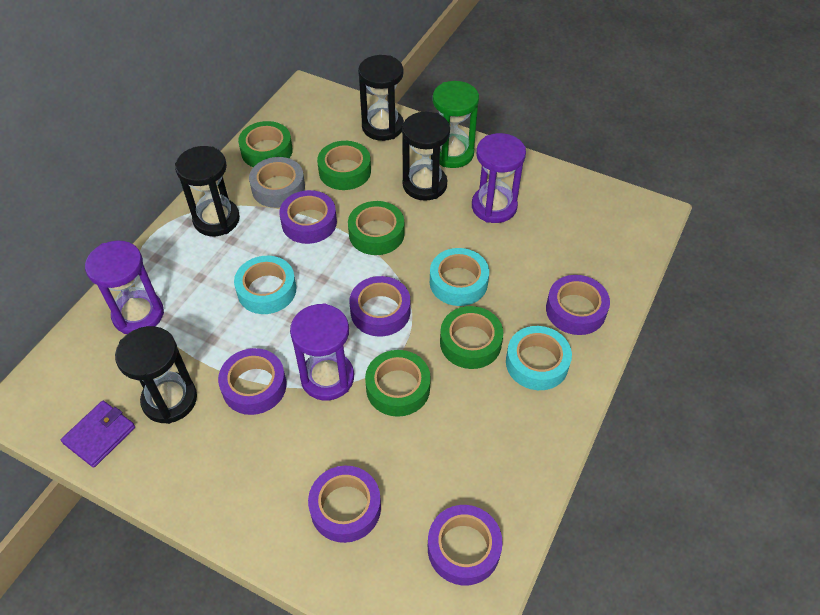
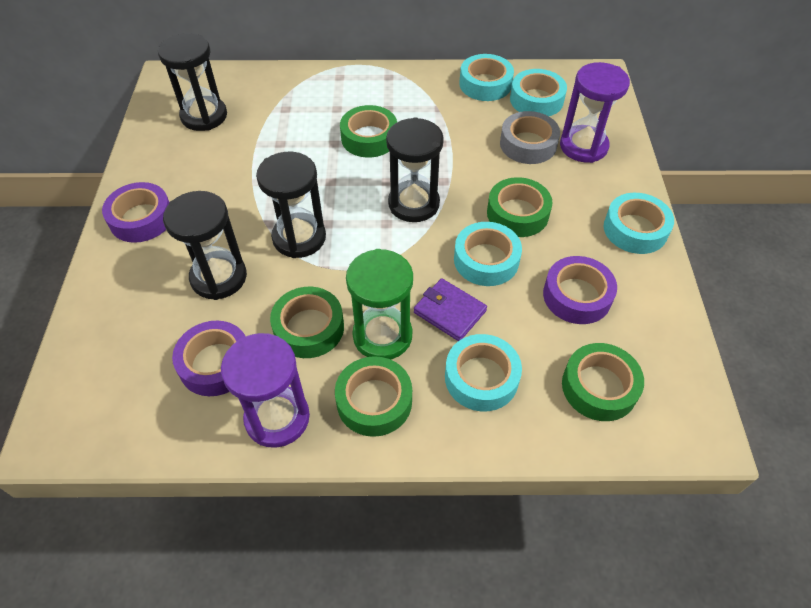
purple hourglass: 3 -> 2
purple tape: 6 -> 3
turquoise tape: 3 -> 5

